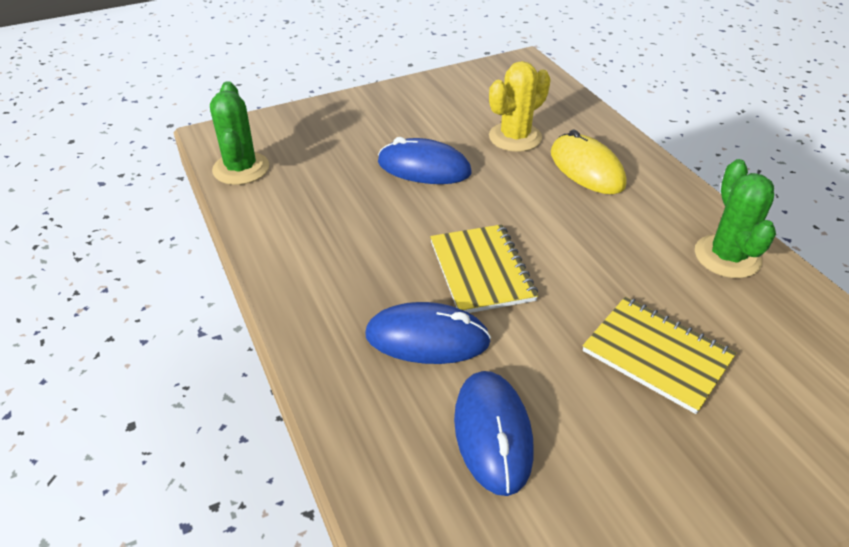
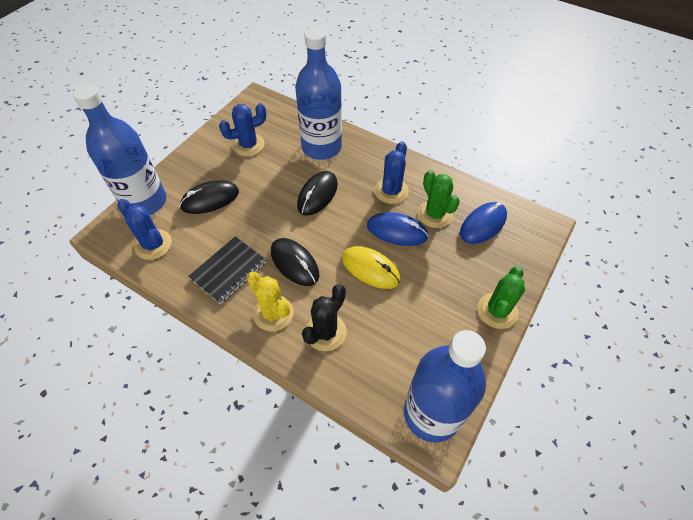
black cactus: 0 -> 1
black mouse: 0 -> 3
black notebook: 0 -> 1
blue bottle: 0 -> 3
blue cactus: 0 -> 3
blue mouse: 3 -> 2
yellow notebook: 2 -> 0

